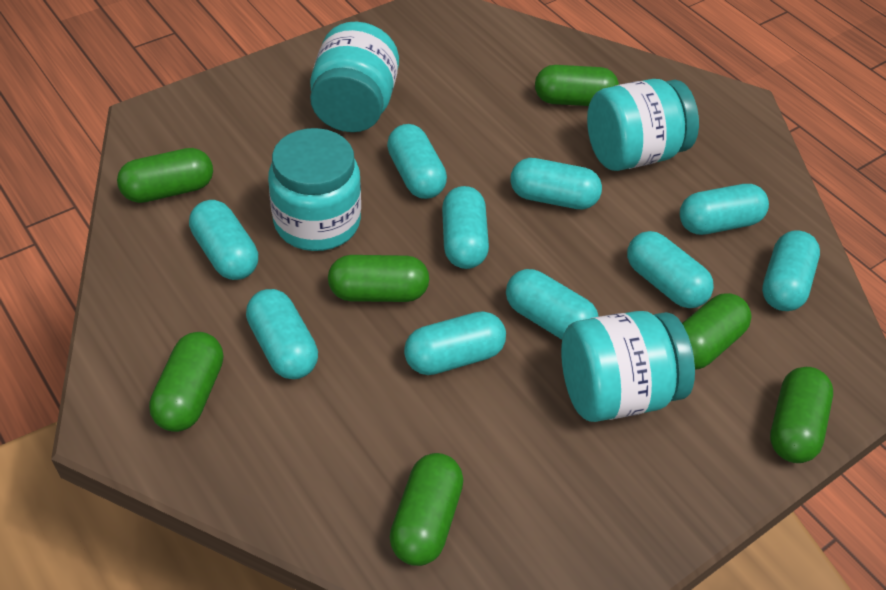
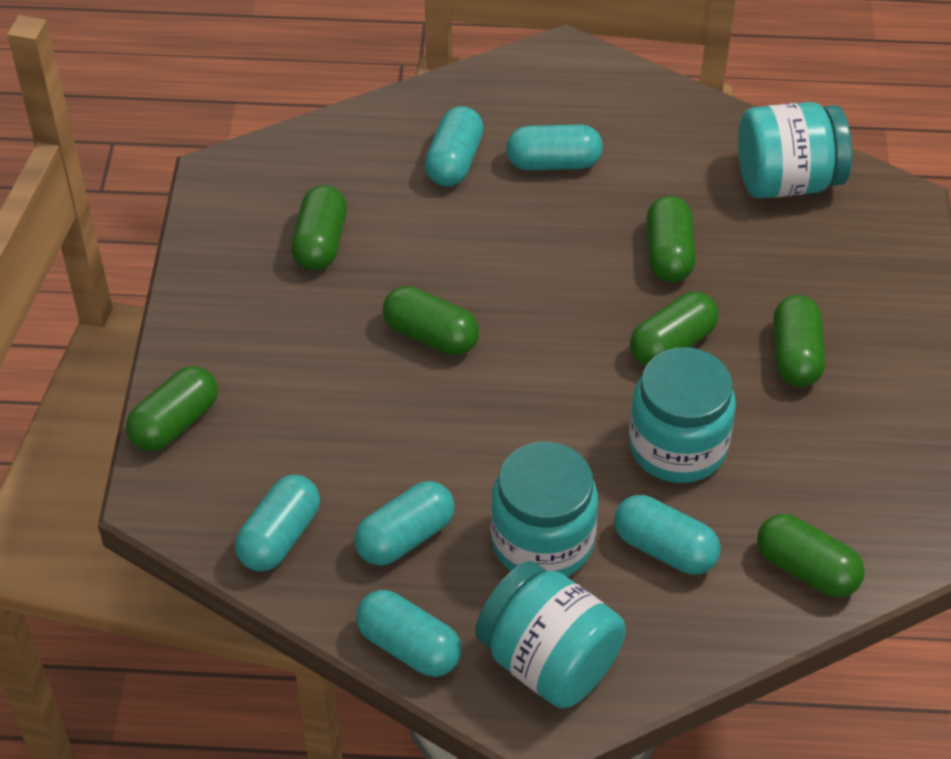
turquoise capsule: 10 -> 6

